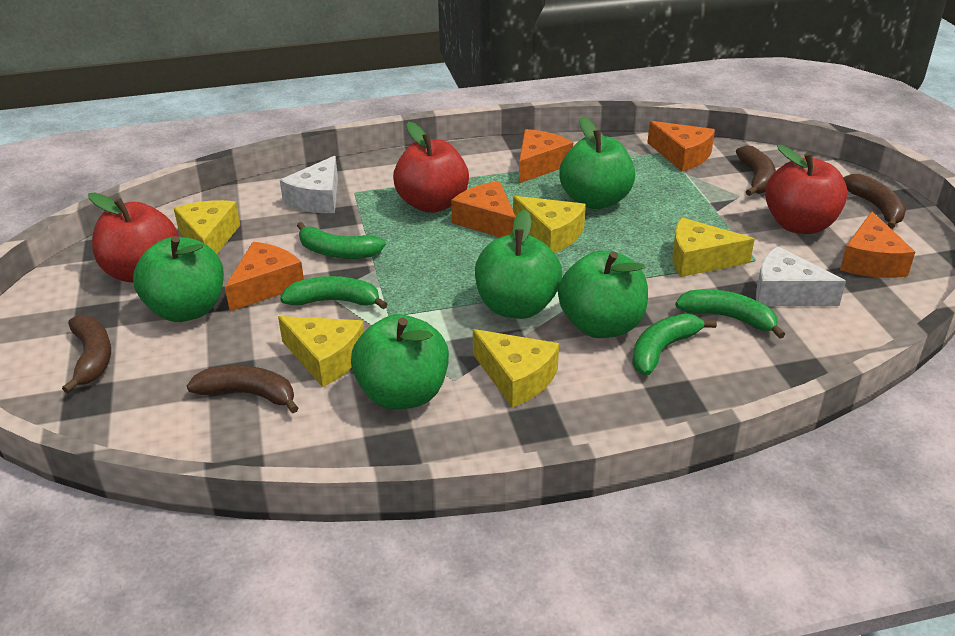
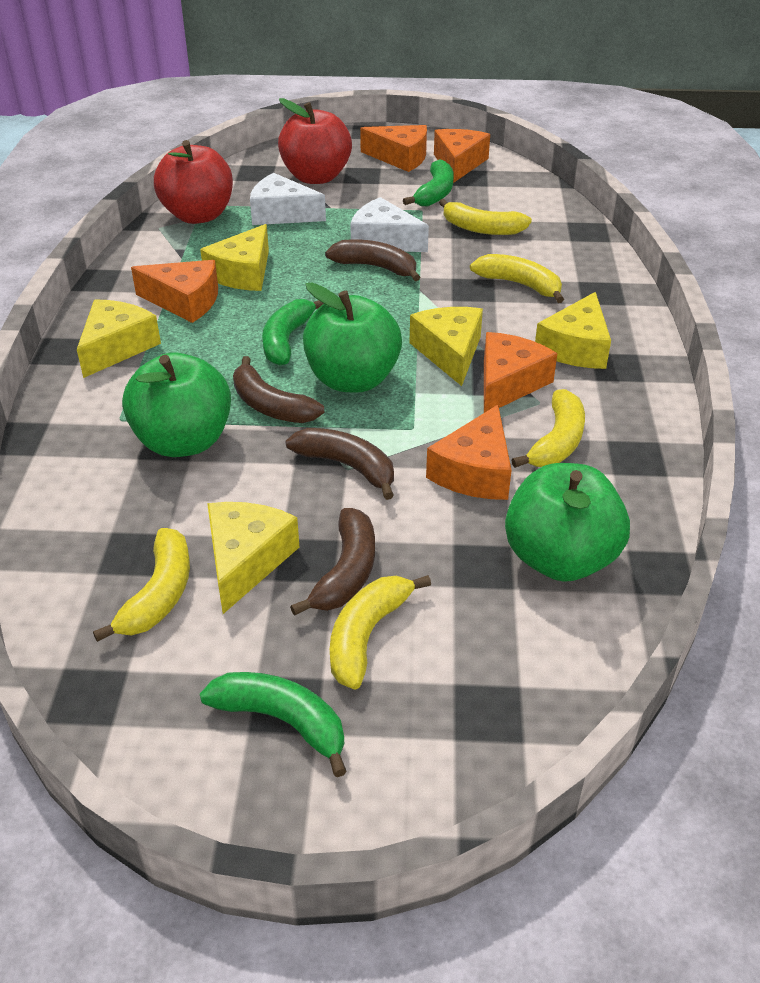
green apple: 5 -> 3
green banana: 4 -> 3
red apple: 3 -> 2
yellow banana: 0 -> 5

